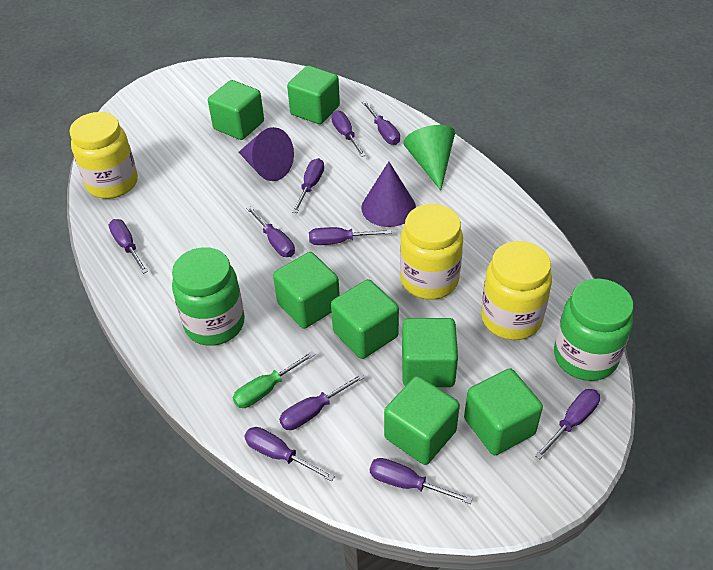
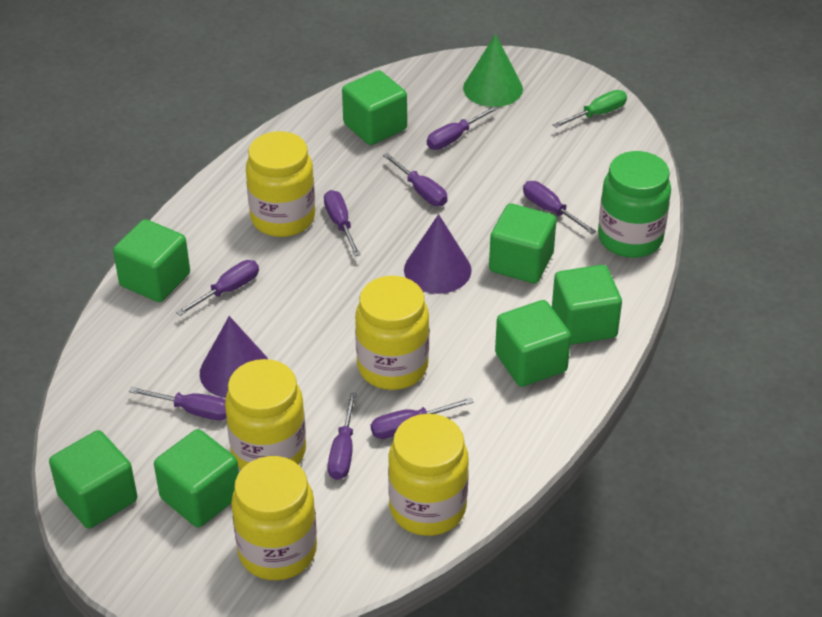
green jar: 2 -> 1
purple screwdriver: 10 -> 8
yellow jar: 3 -> 5

